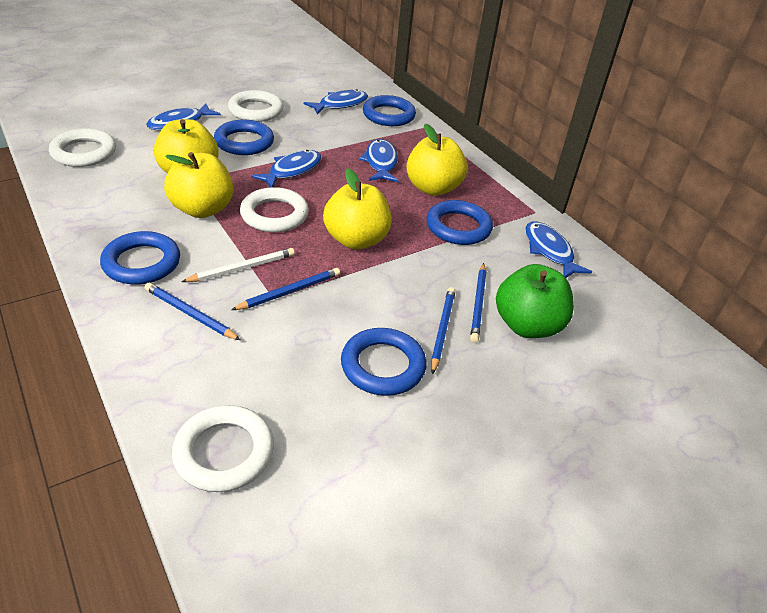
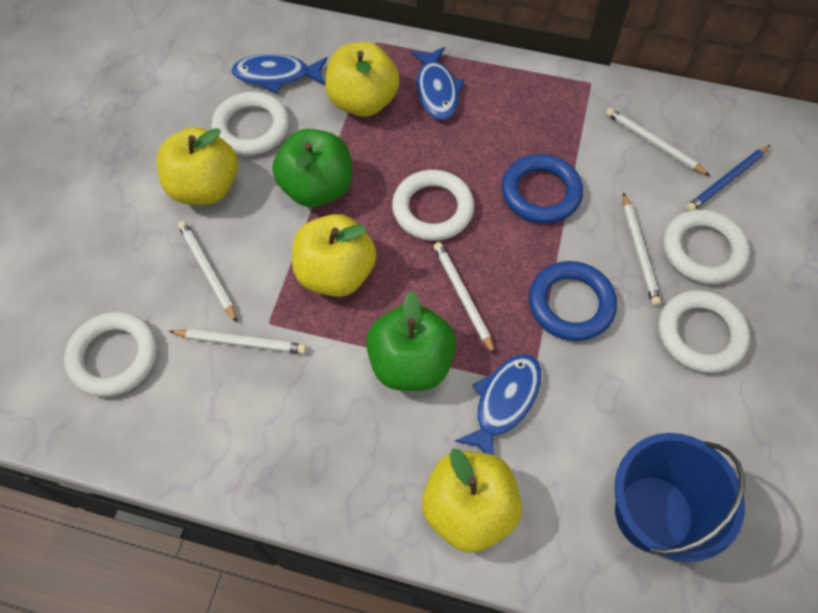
blue bucket: 0 -> 1
blue fish: 5 -> 3
blue pencil: 4 -> 1
blue ring: 5 -> 2
green apple: 1 -> 2
white pencil: 1 -> 5
white ring: 4 -> 5

